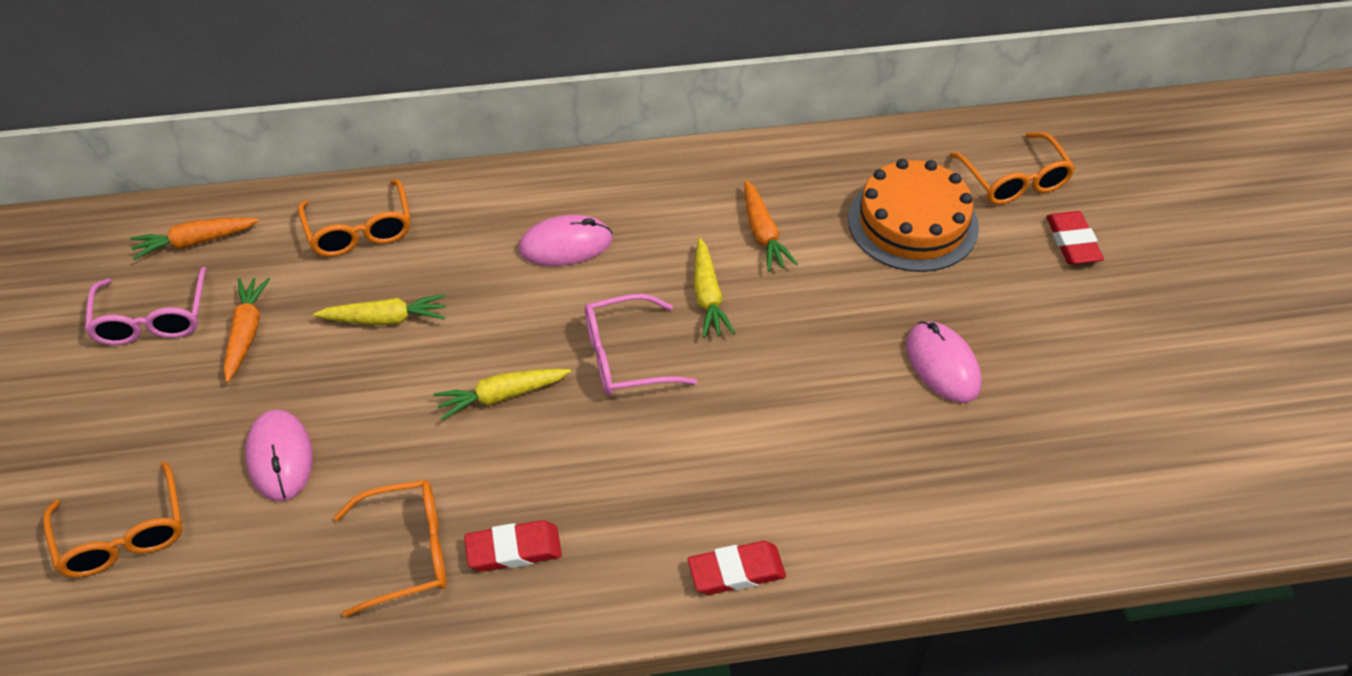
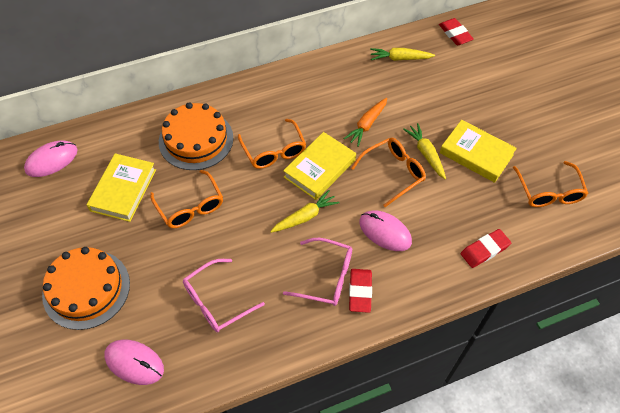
orange cake: 1 -> 2
orange carrot: 3 -> 1
yellow book: 0 -> 3

